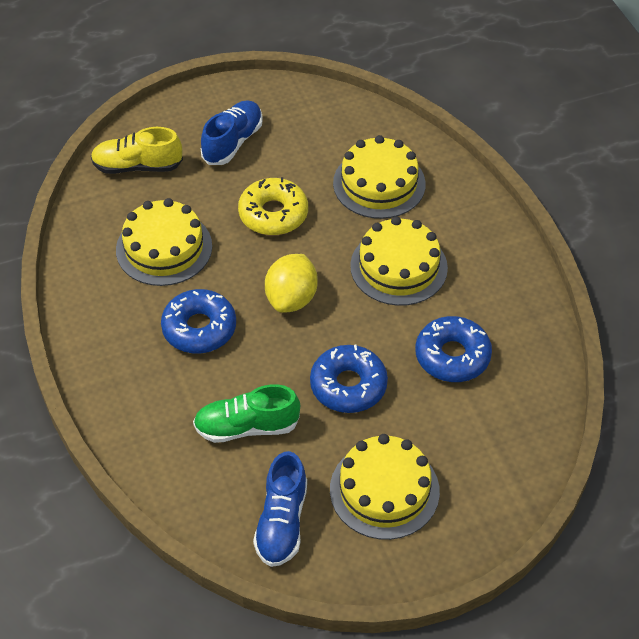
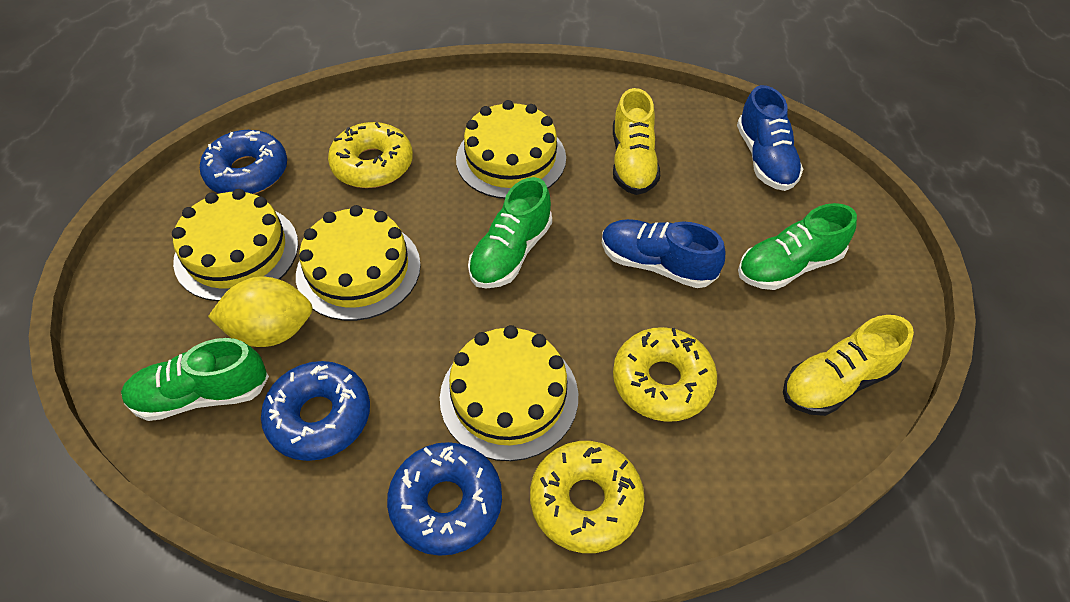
green shoe: 1 -> 3
yellow donut: 1 -> 3
yellow shoe: 1 -> 2

